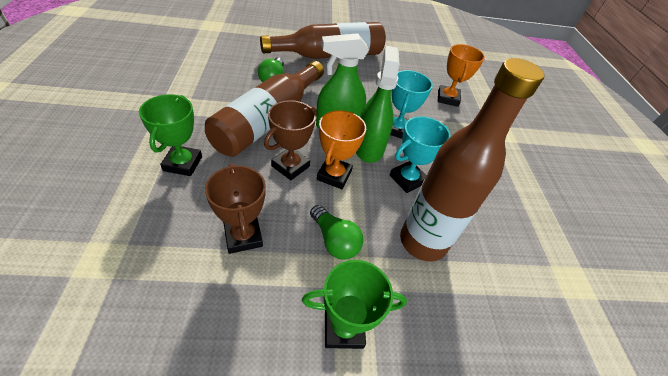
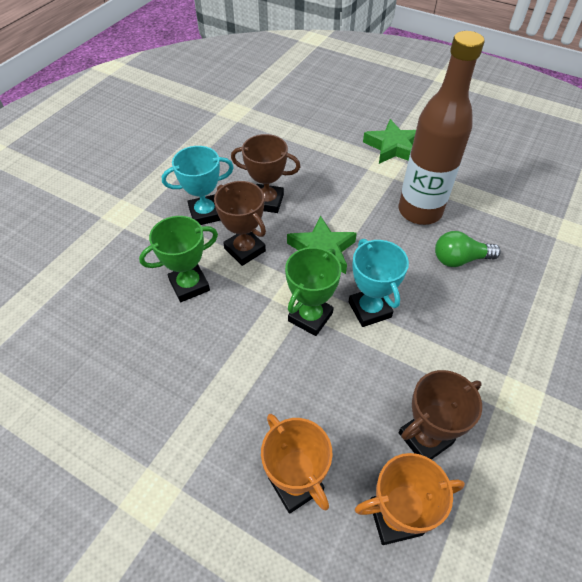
brown bottle: 3 -> 1
brown trophy: 2 -> 3
green light bulb: 2 -> 1
green spray bottle: 2 -> 0
green star: 0 -> 2

